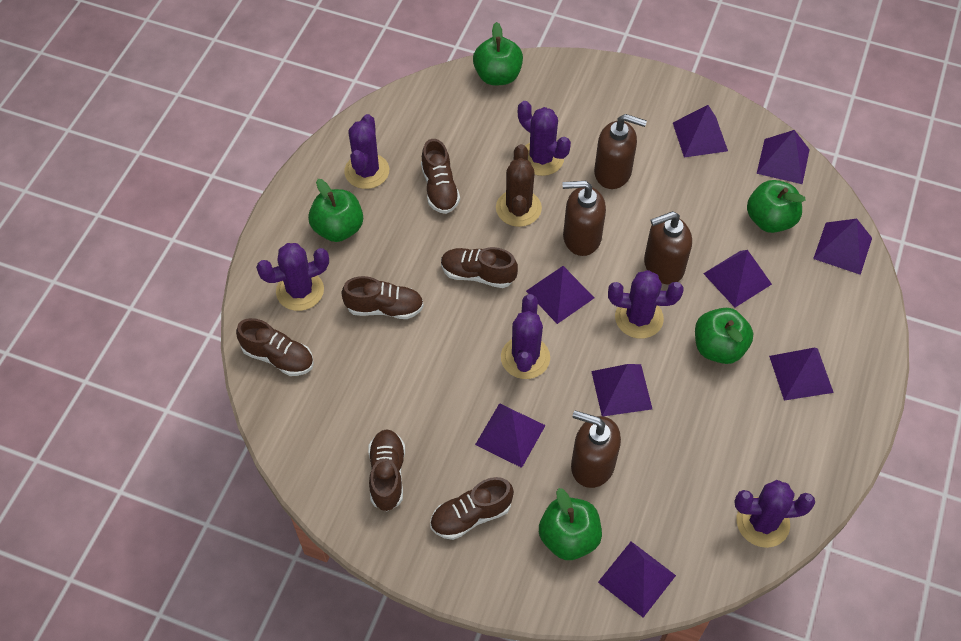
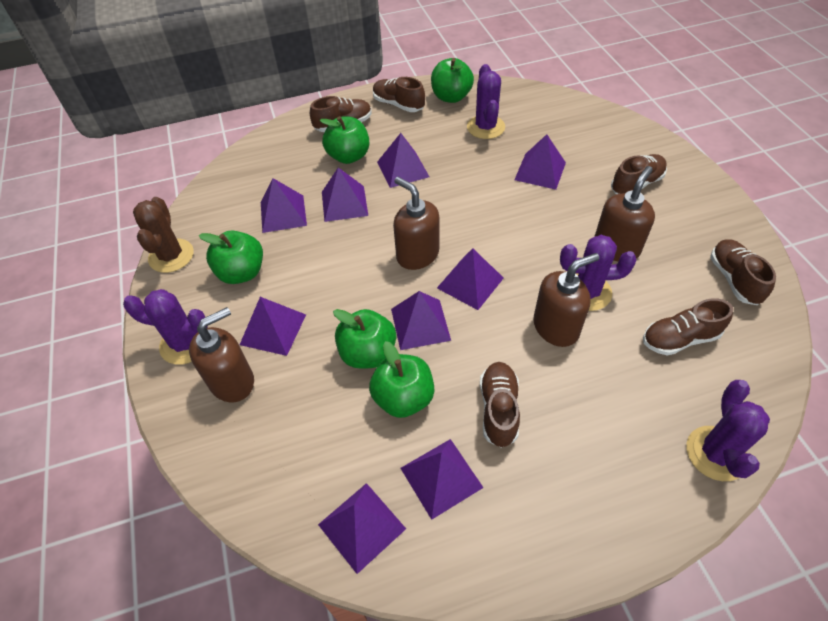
purple cactus: 6 -> 4

